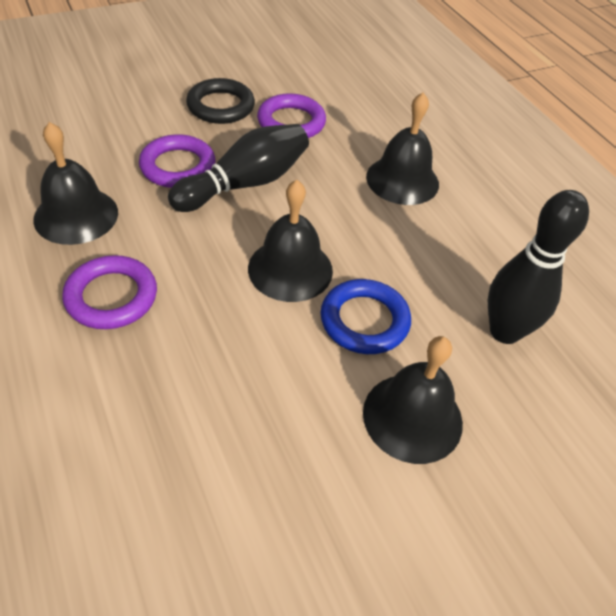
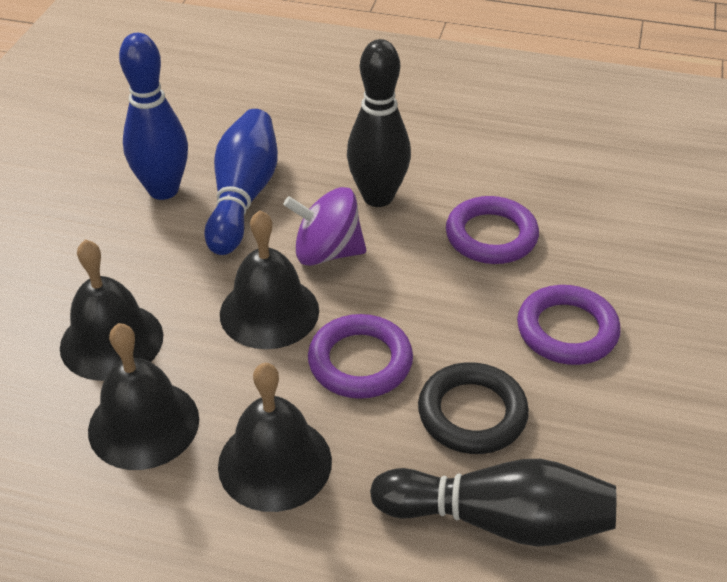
blue bowling pin: 0 -> 2
blue ring: 1 -> 0
purple spinning top: 0 -> 1

